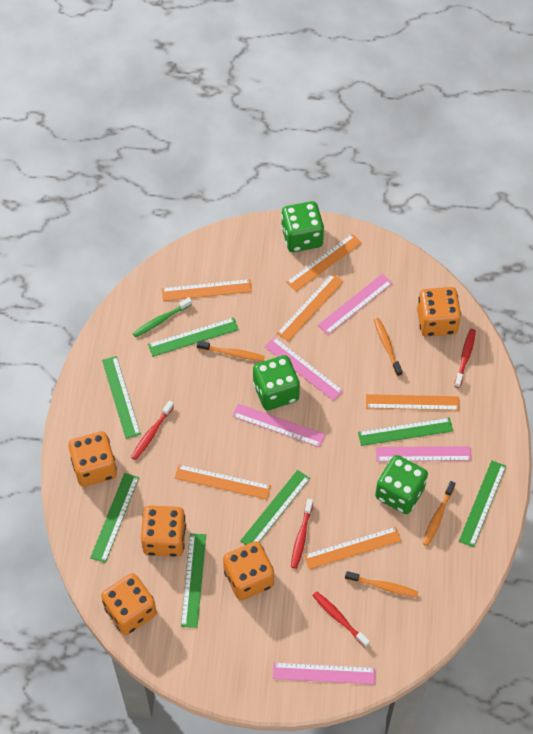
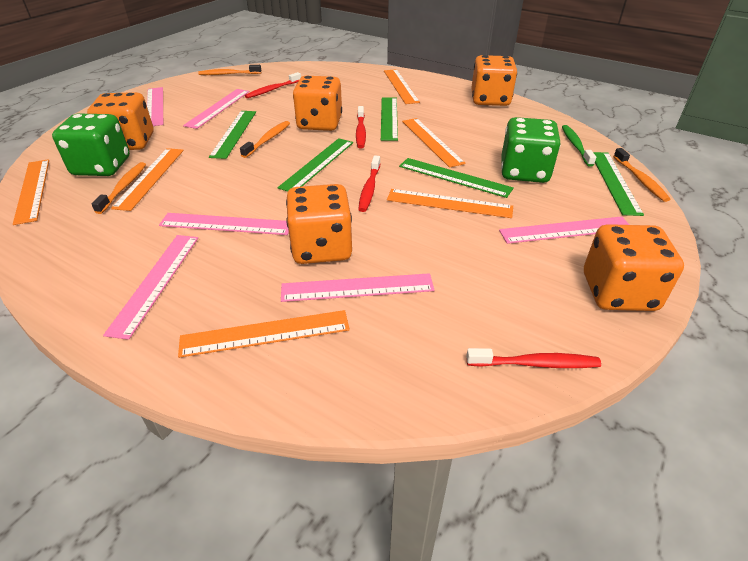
green dice: 3 -> 2
green ruler: 7 -> 5
pink ruler: 5 -> 6

